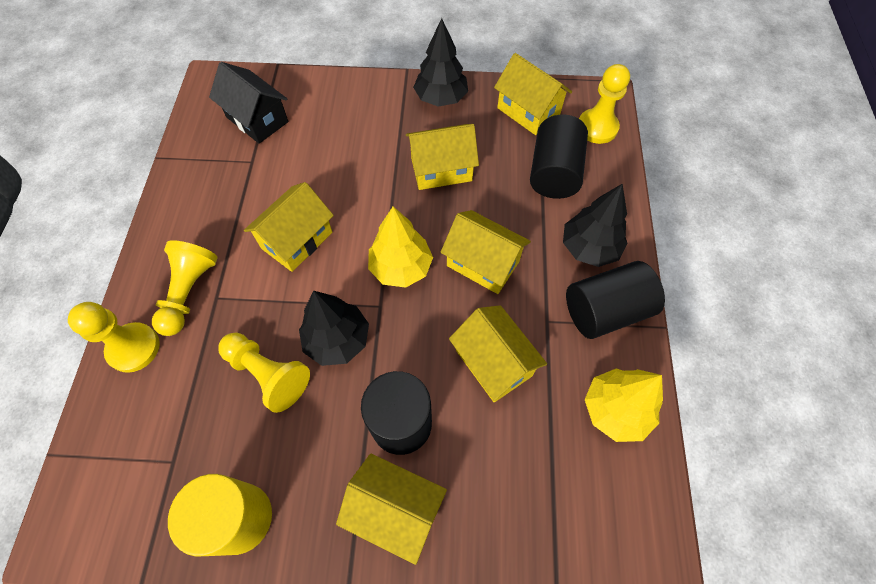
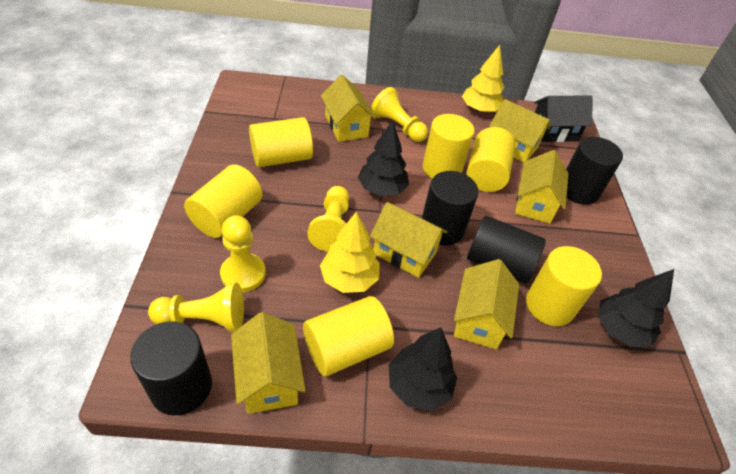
black cylinder: 3 -> 4
yellow cylinder: 1 -> 6

